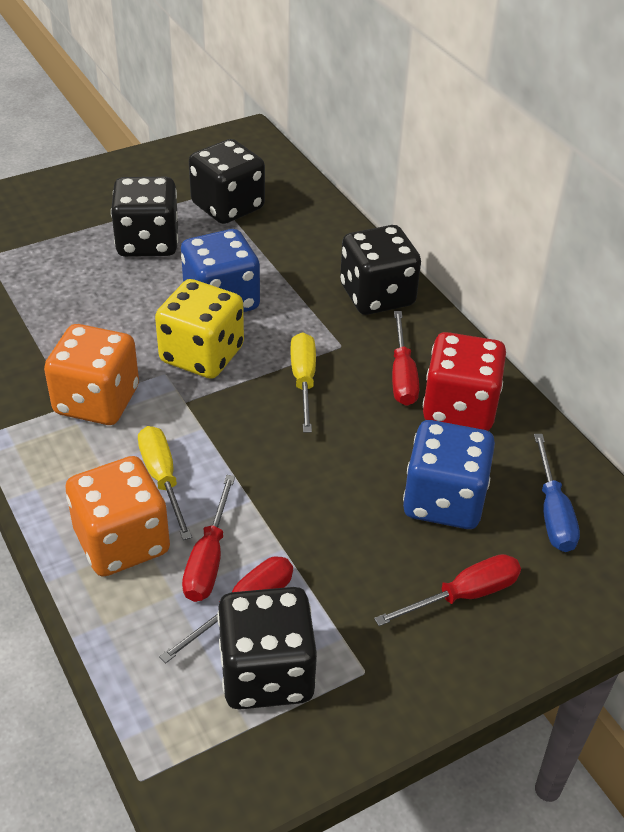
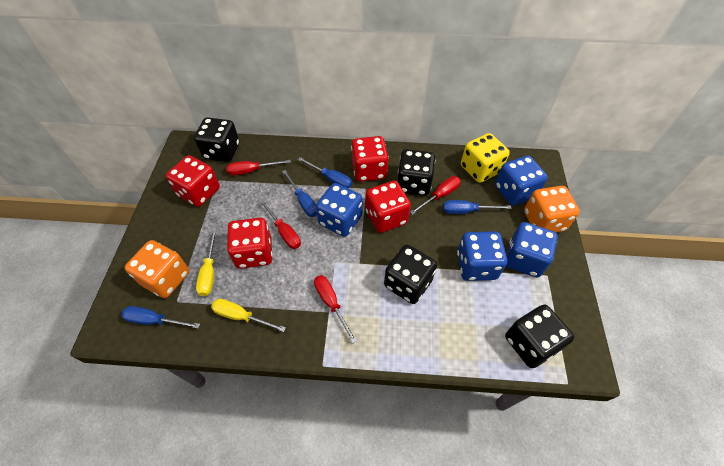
blue dice: 2 -> 4
blue screwdriver: 1 -> 4
red dice: 1 -> 4

